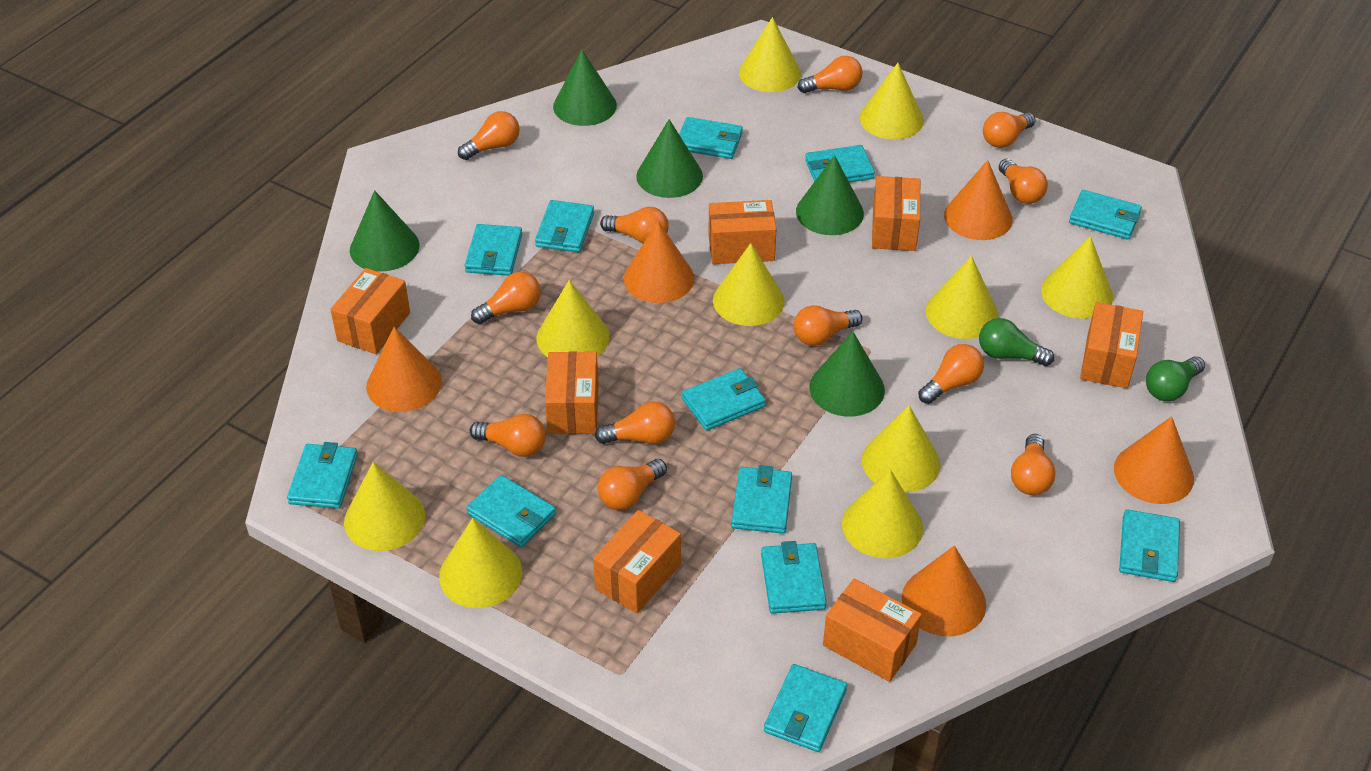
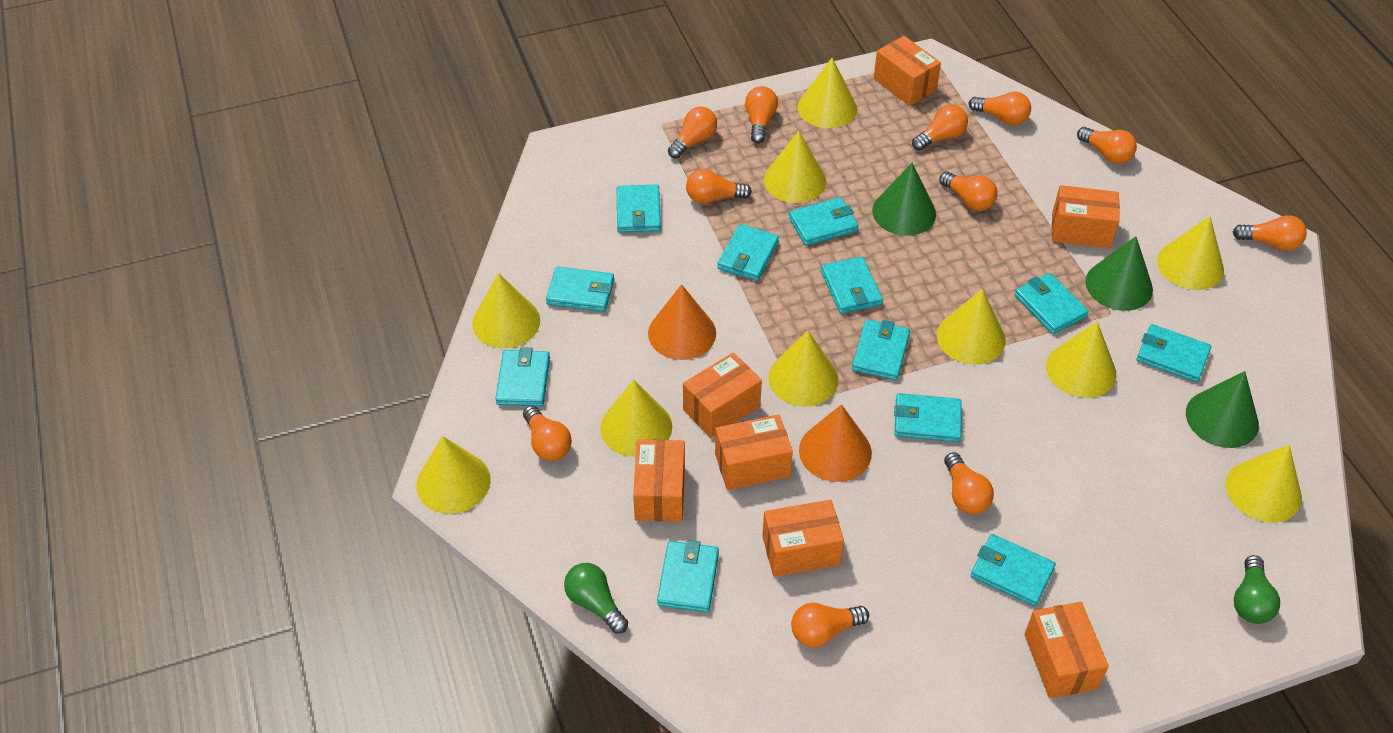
green cone: 5 -> 3
orange cone: 5 -> 2
orange light bulb: 12 -> 11

